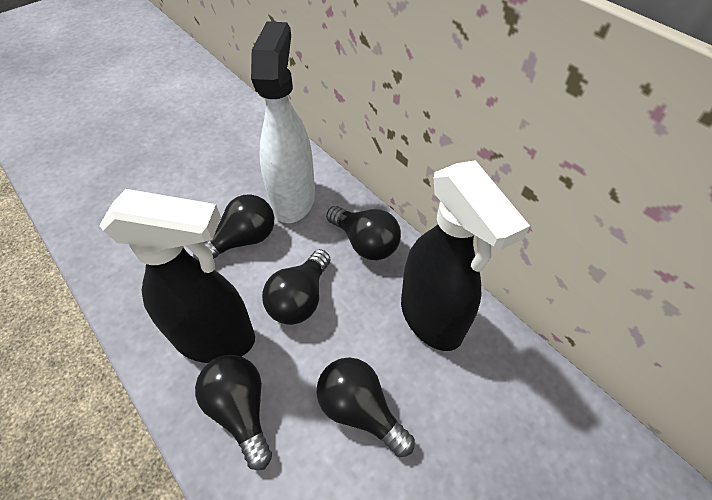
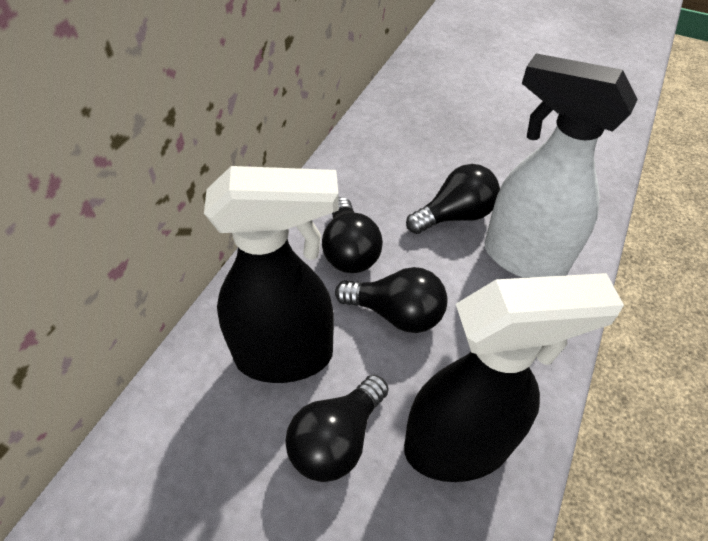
black light bulb: 5 -> 4

